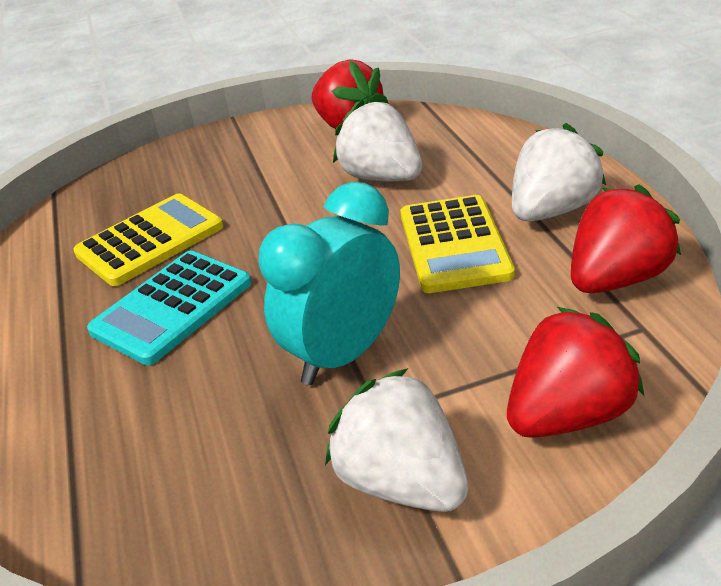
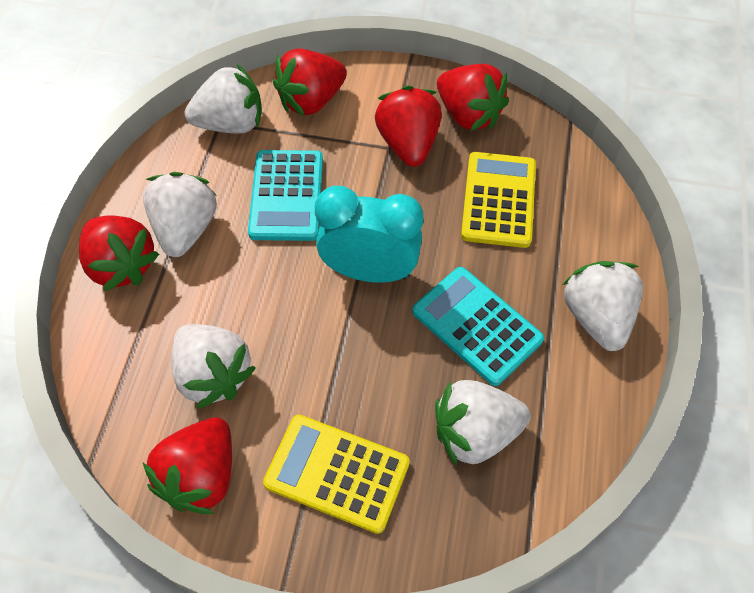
red strawberry: 3 -> 5
turquoise calculator: 1 -> 2
white strawberry: 3 -> 5

